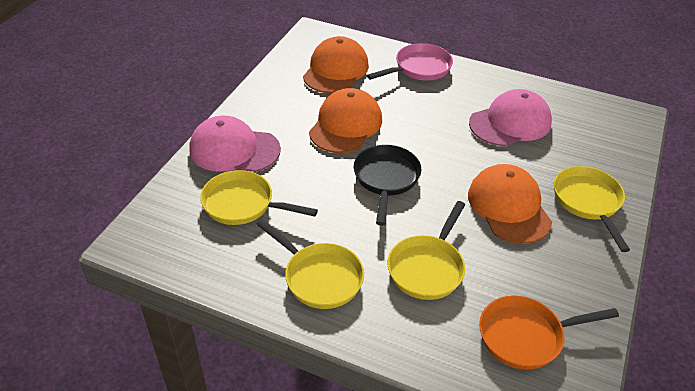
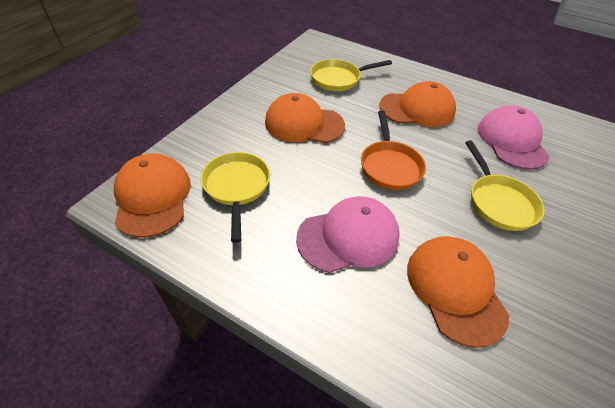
black pan: 1 -> 0
orange cap: 3 -> 4
pink pan: 1 -> 0
yellow pan: 4 -> 3

